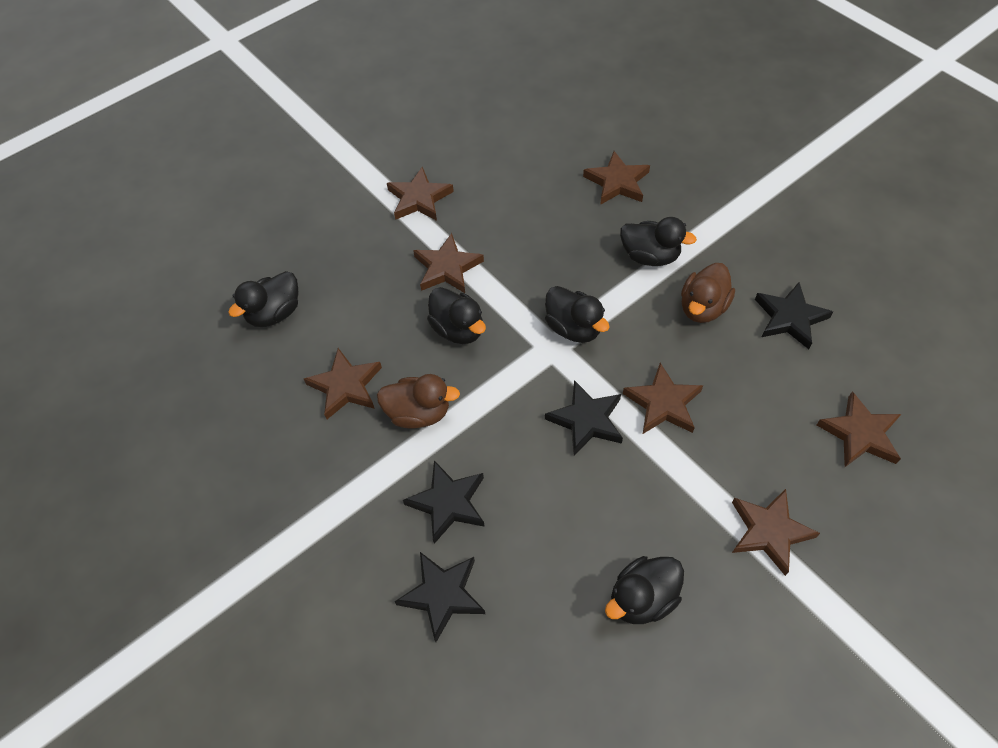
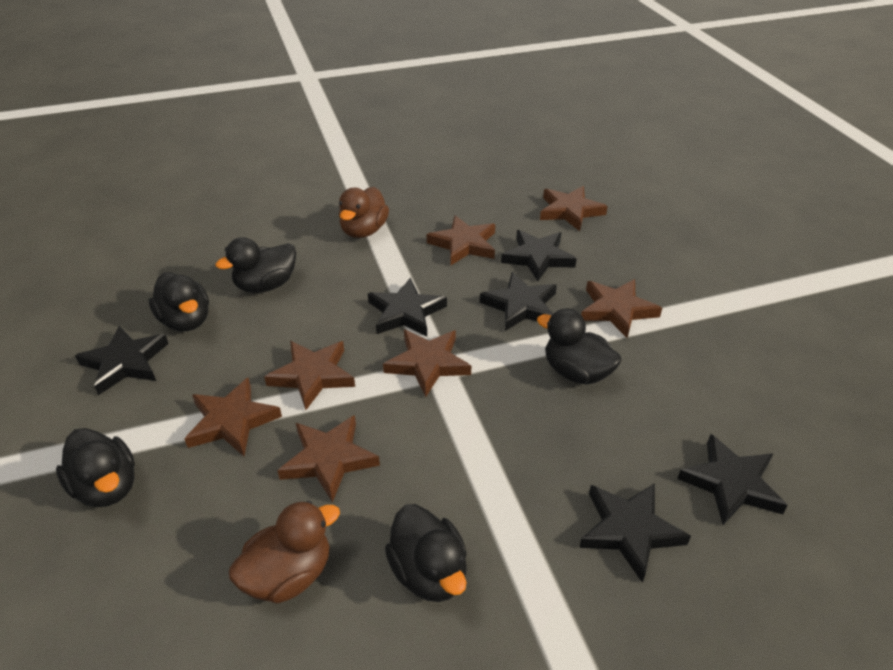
black star: 4 -> 6

